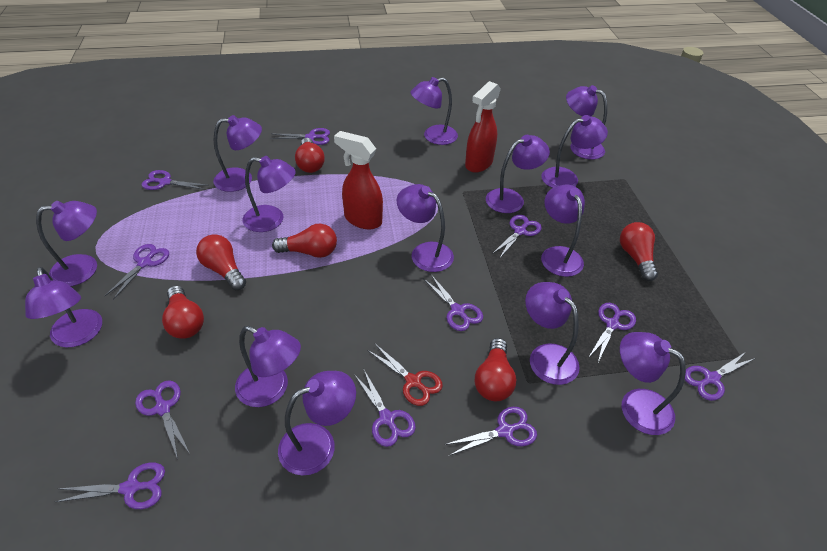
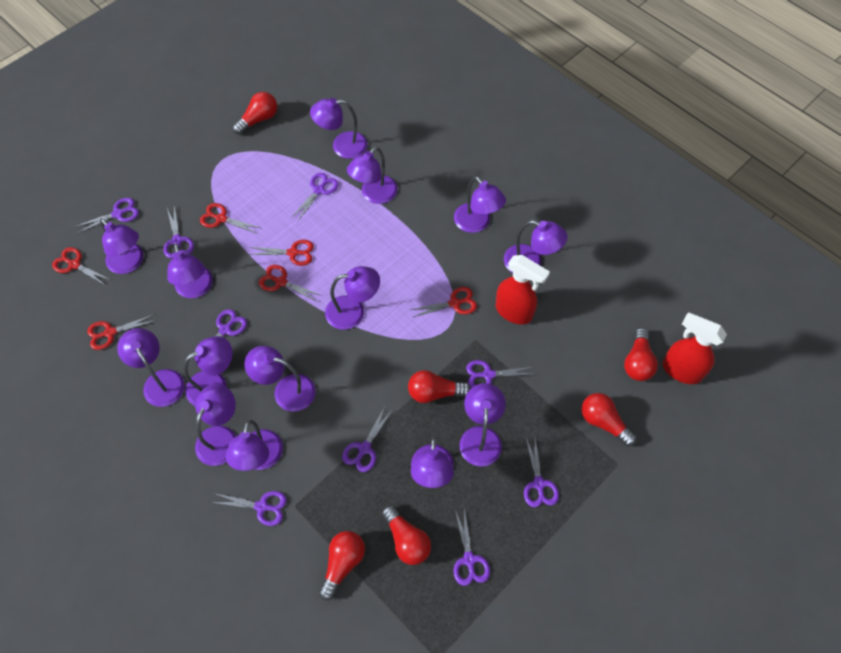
purple scissors: 11 -> 9
red scissors: 1 -> 6

